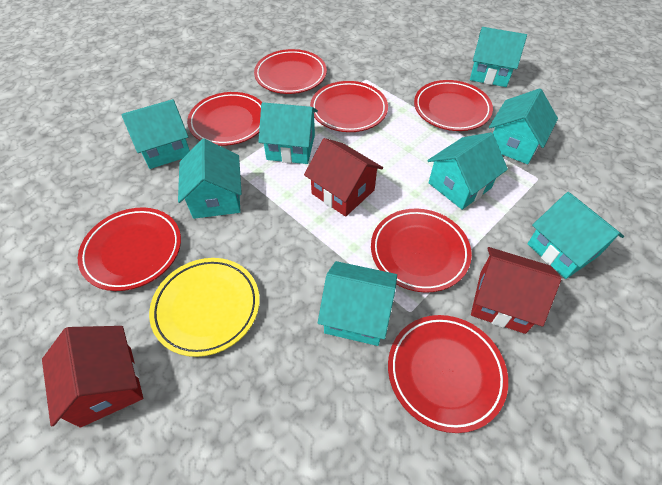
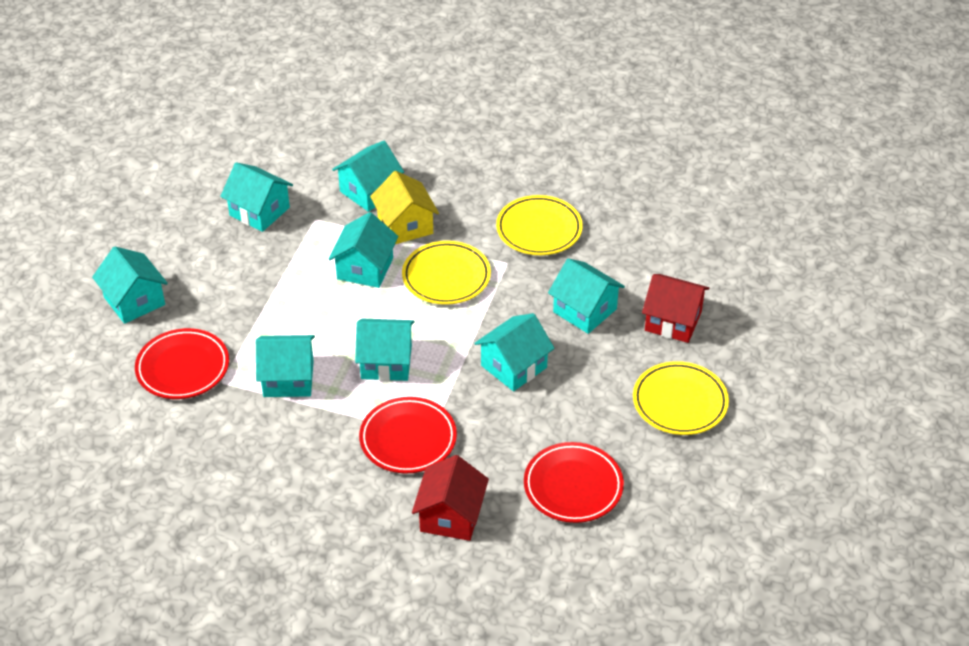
red house: 3 -> 2
red plate: 7 -> 3
yellow house: 0 -> 1
yellow plate: 1 -> 3

